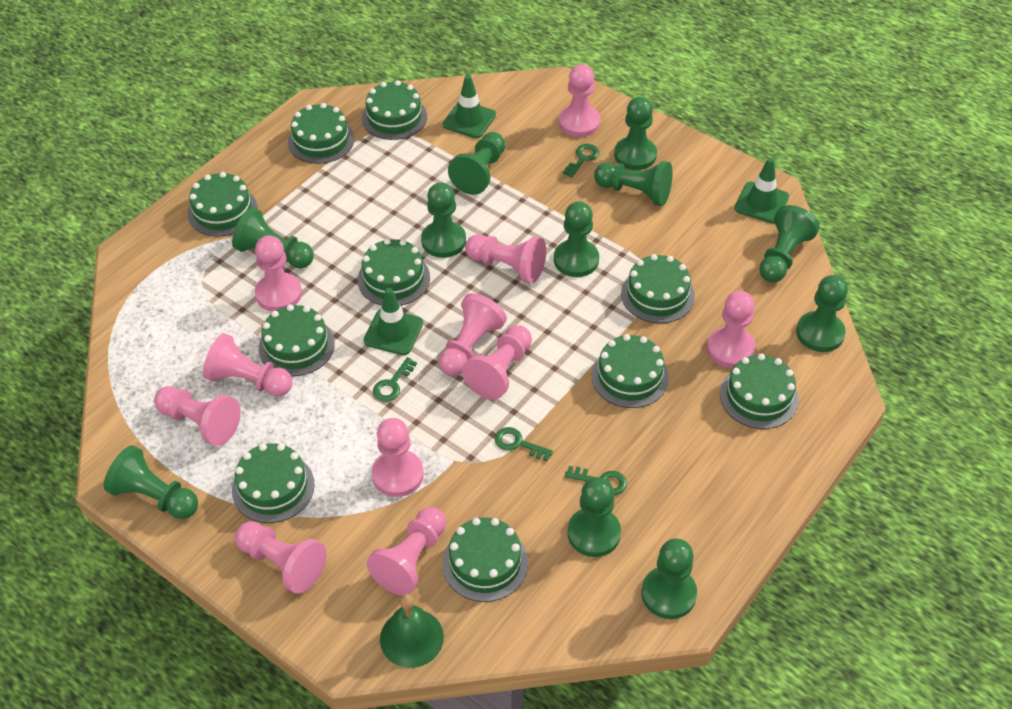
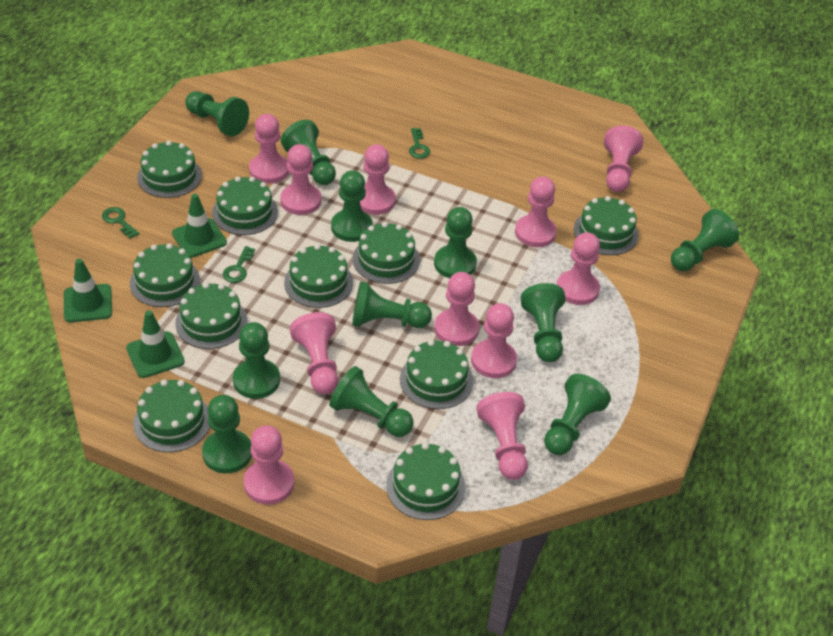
green bell: 1 -> 0
green key: 4 -> 3

